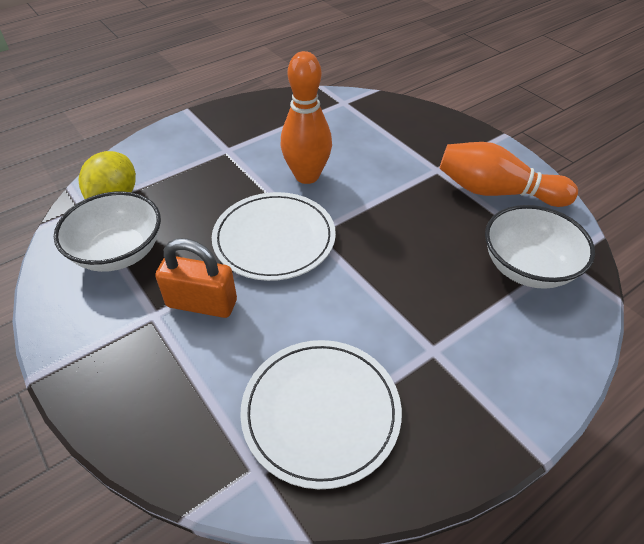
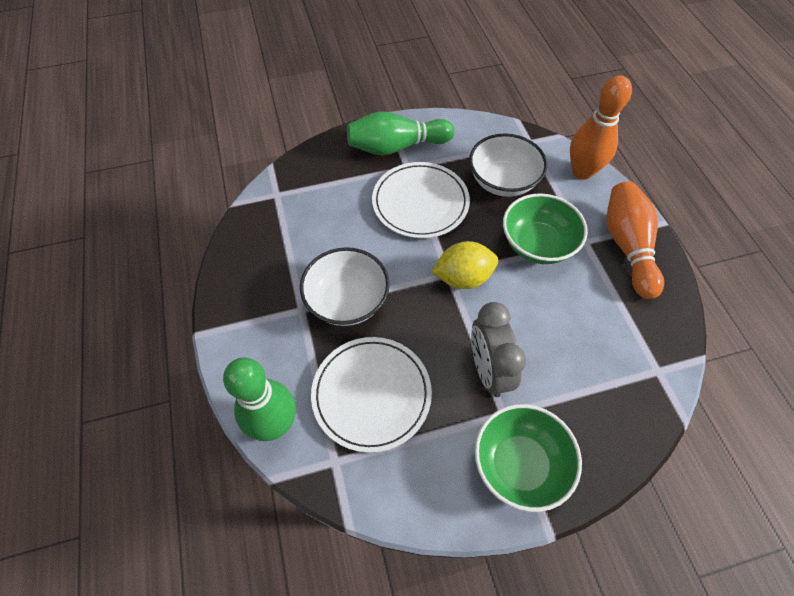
green bowl: 0 -> 2
green bowling pin: 0 -> 2
grey clock: 0 -> 1
orange padlock: 1 -> 0

